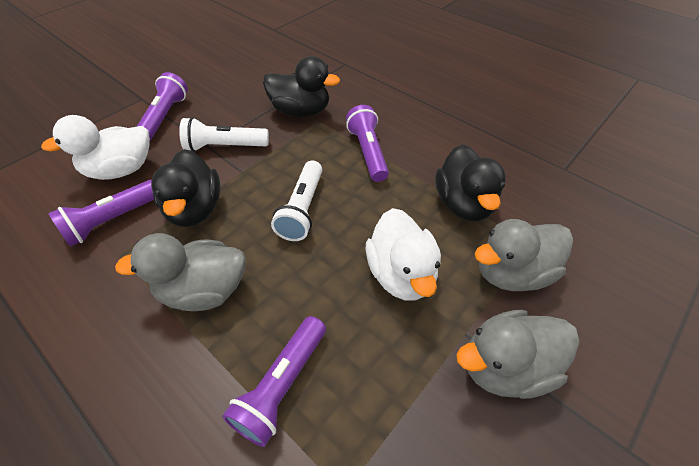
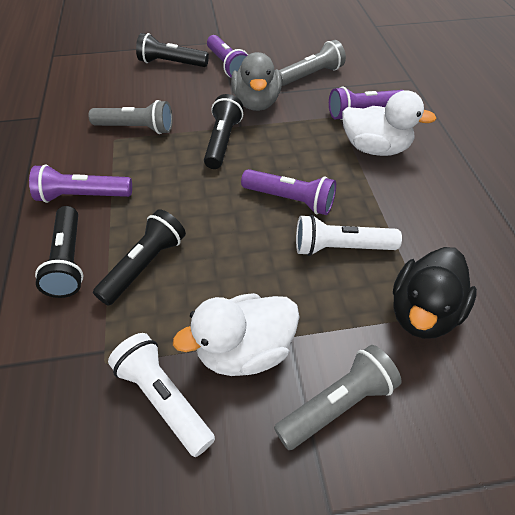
black duck: 3 -> 1
black flashlight: 0 -> 4
grey duck: 3 -> 1
grey flashlight: 0 -> 3

